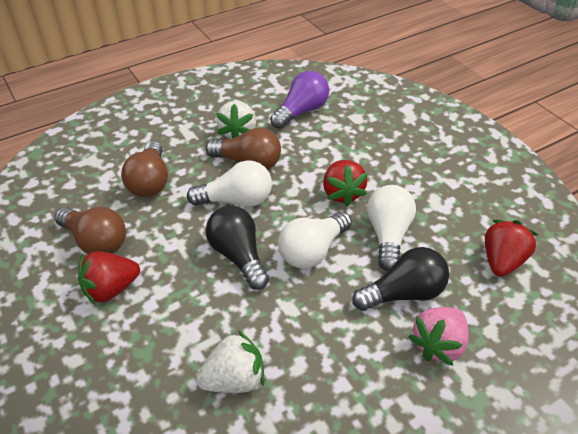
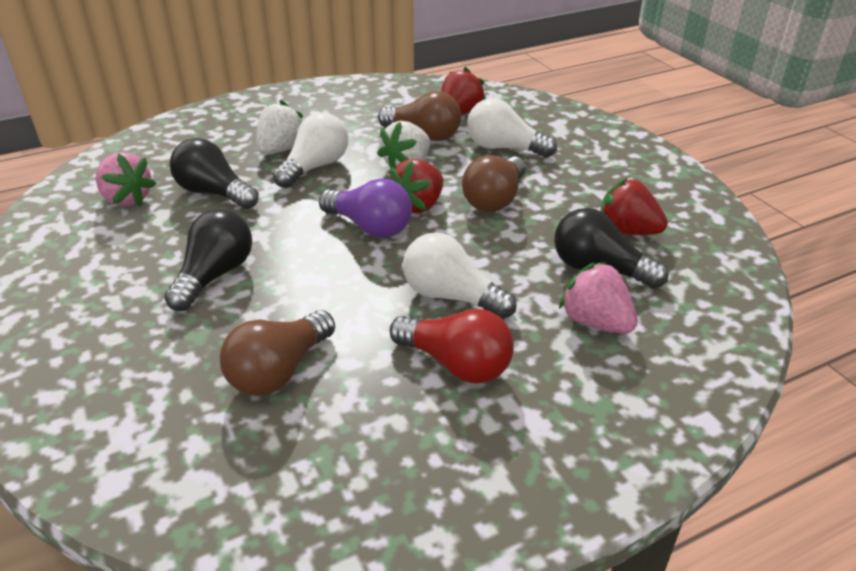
black light bulb: 2 -> 3
pink strawberry: 1 -> 2
red light bulb: 0 -> 1

